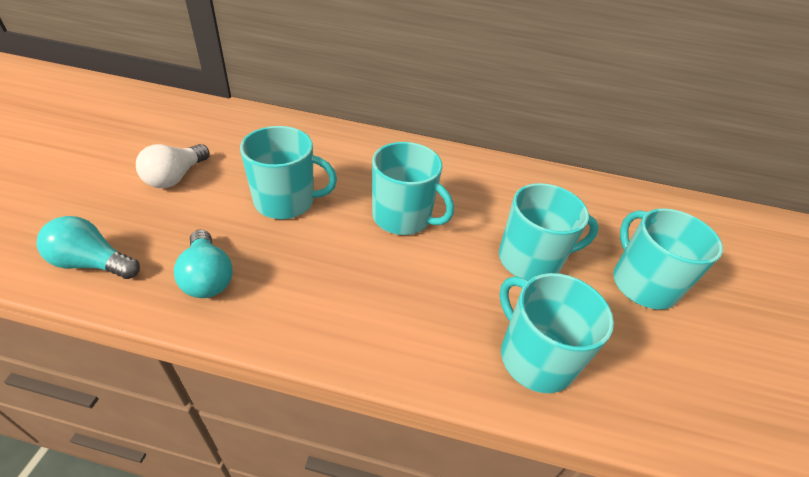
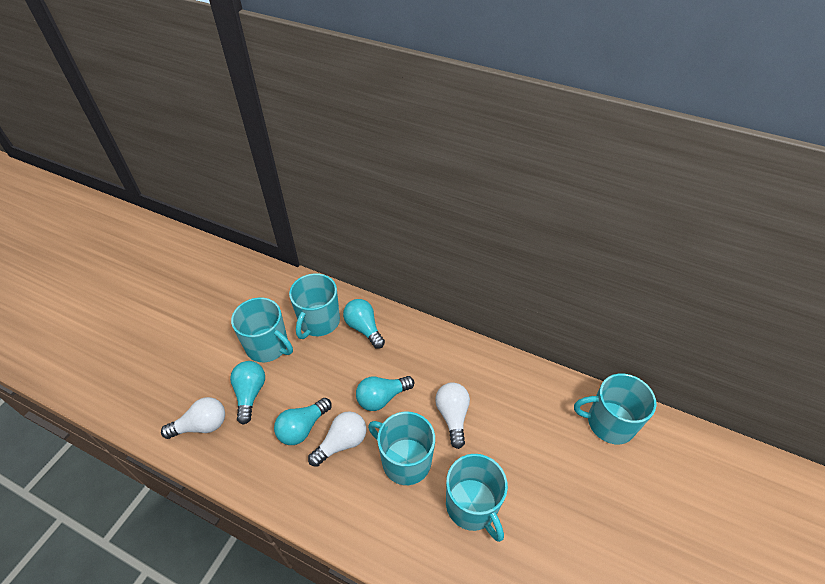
turquoise light bulb: 2 -> 4
white light bulb: 1 -> 3

